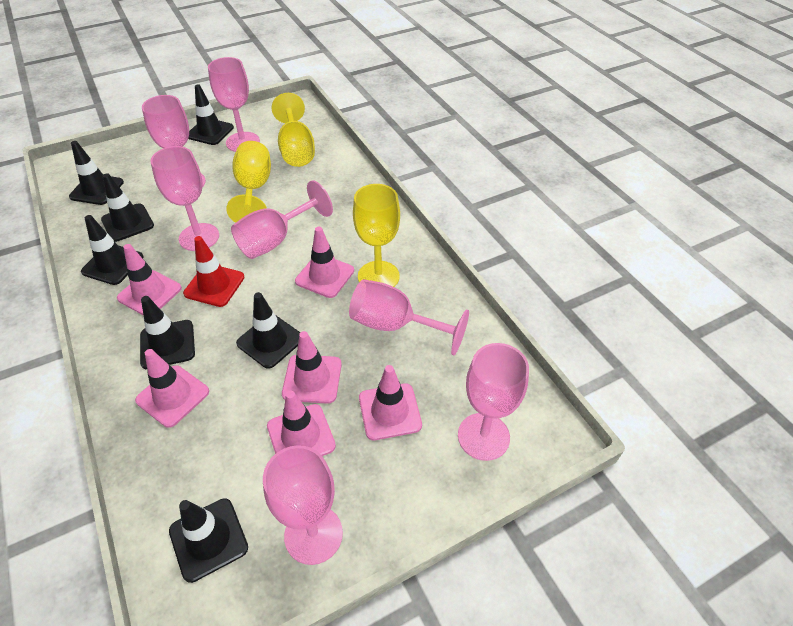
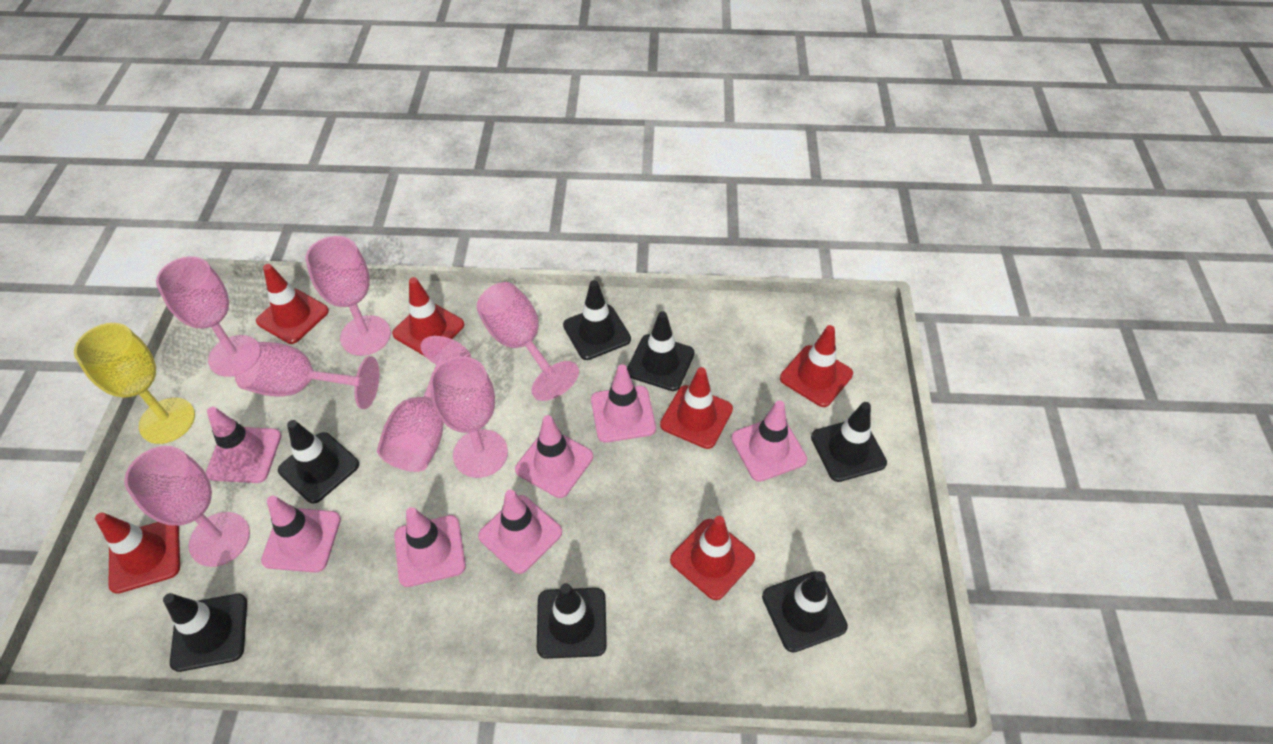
pink traffic cone: 6 -> 7
red traffic cone: 1 -> 6
yellow goblet: 3 -> 1

